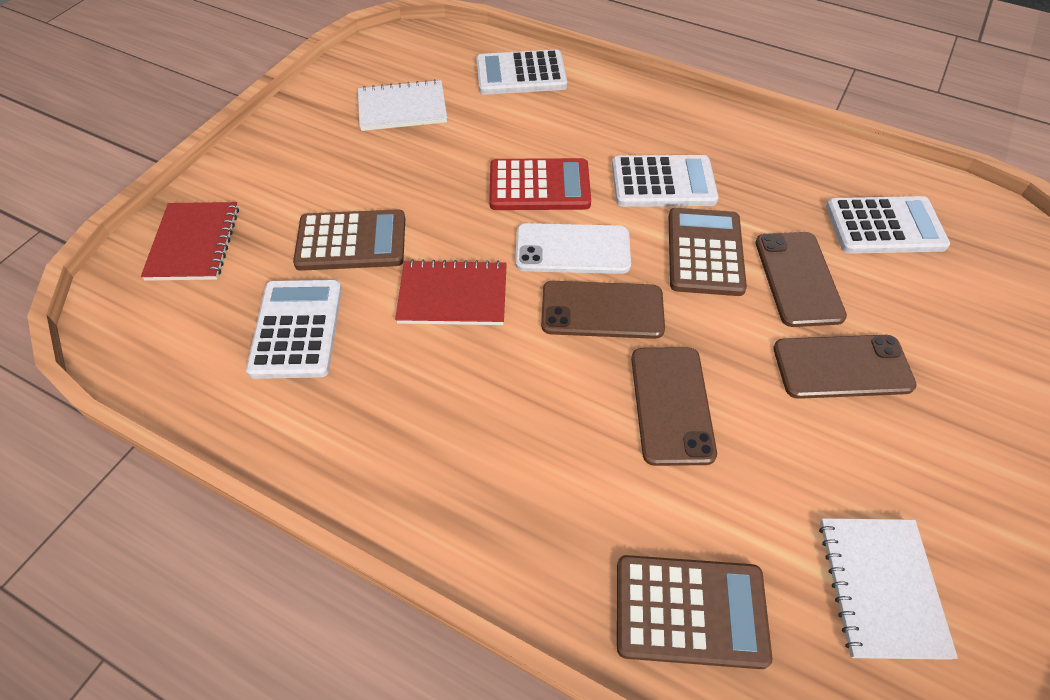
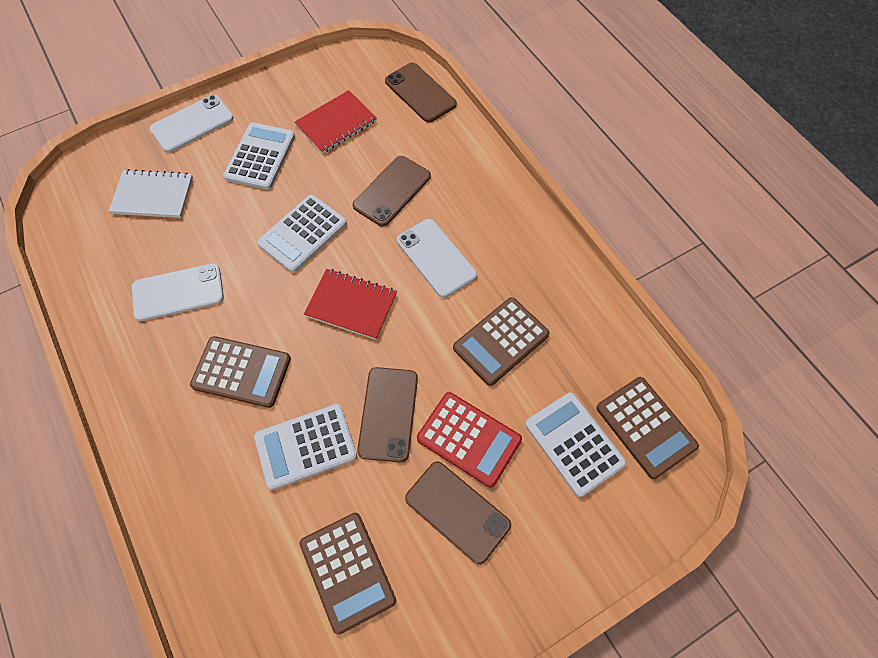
brown calculator: 3 -> 4
white notebook: 2 -> 1
white phone: 1 -> 3

